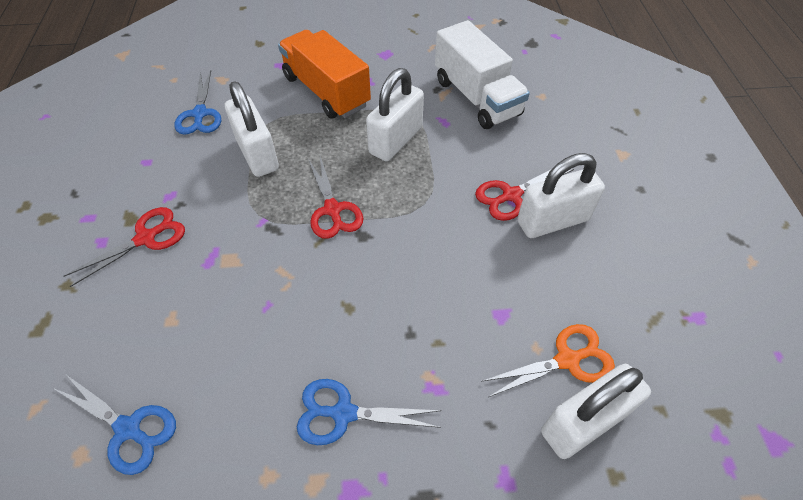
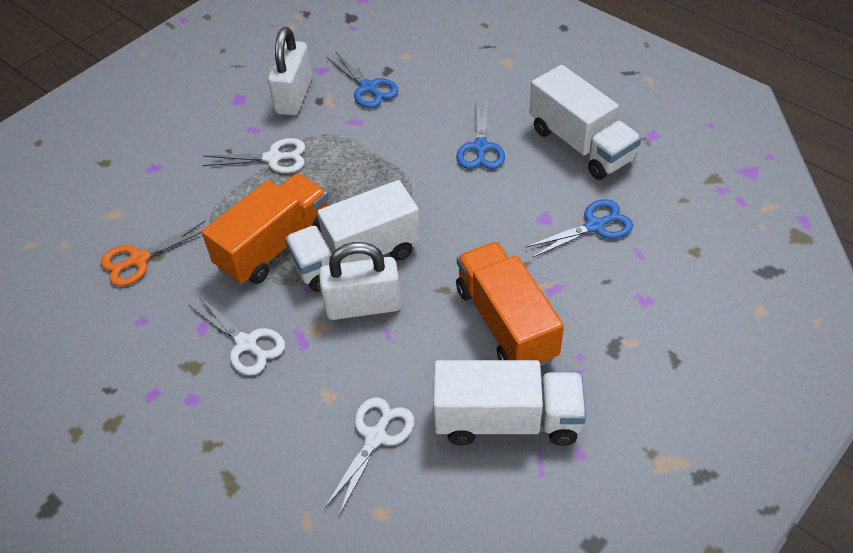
orange truck: 1 -> 2
red scissors: 3 -> 0
white padlock: 4 -> 2
white scissors: 0 -> 3
white truck: 1 -> 3

